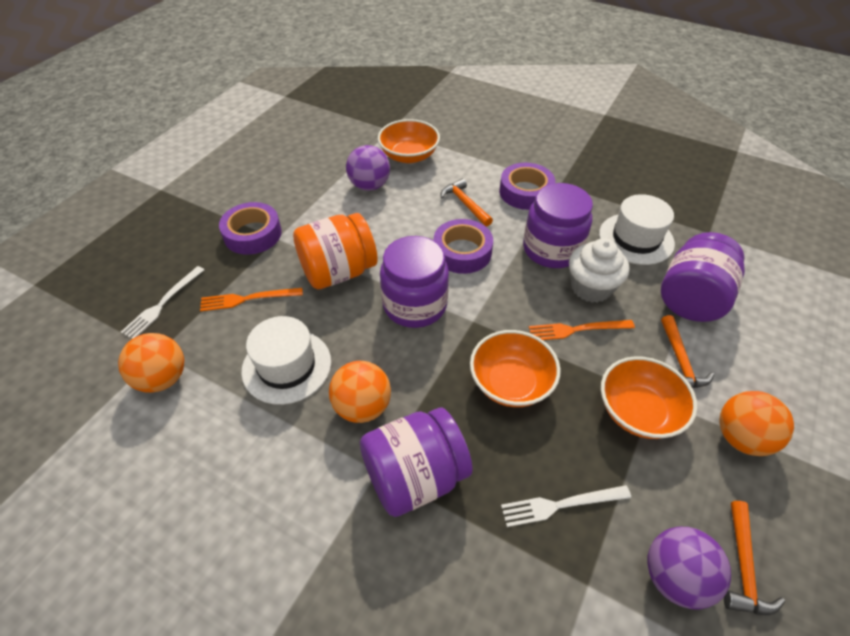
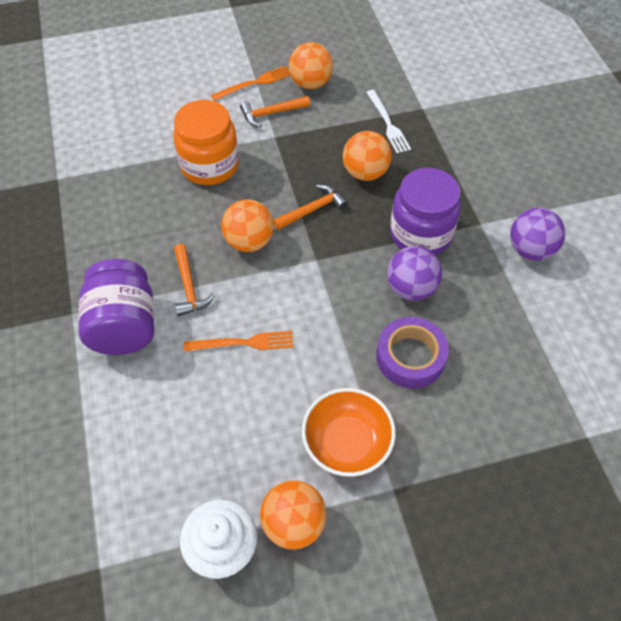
orange ball: 3 -> 4
orange bowl: 3 -> 1
purple jar: 4 -> 2
purple tape: 3 -> 1
white fork: 2 -> 1
white hat: 2 -> 0

